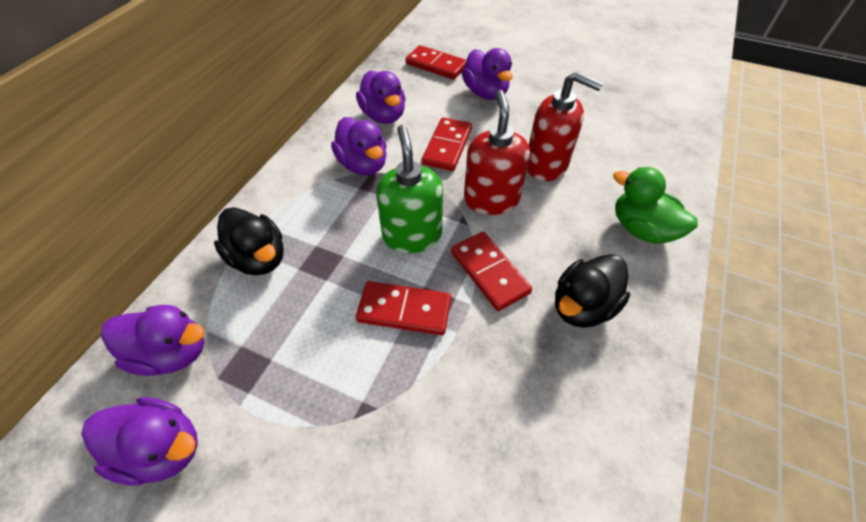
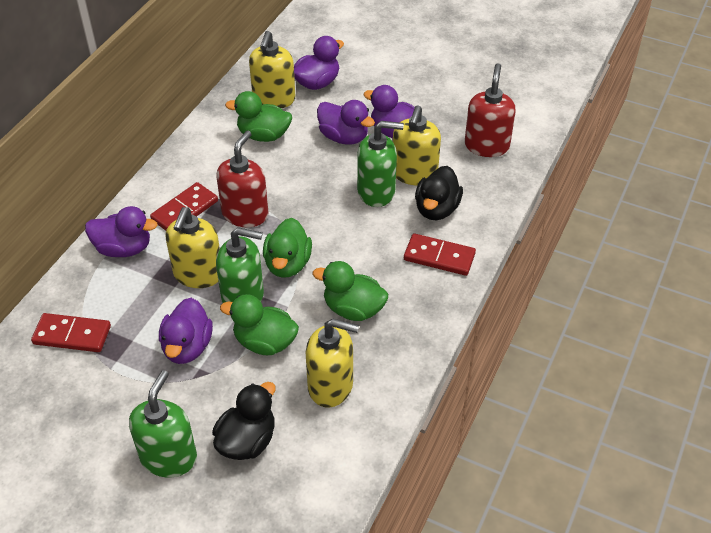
green duck: 1 -> 4
green soap dispenser: 1 -> 3
red domino: 4 -> 3
yellow soap dispenser: 0 -> 4

